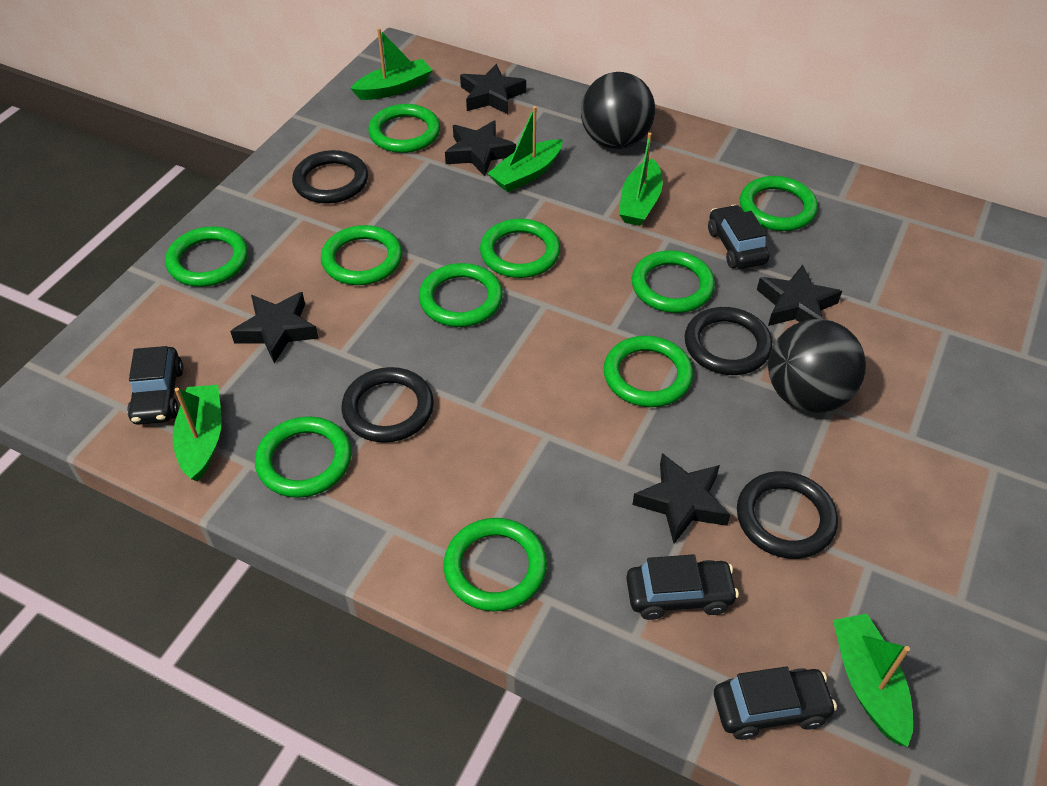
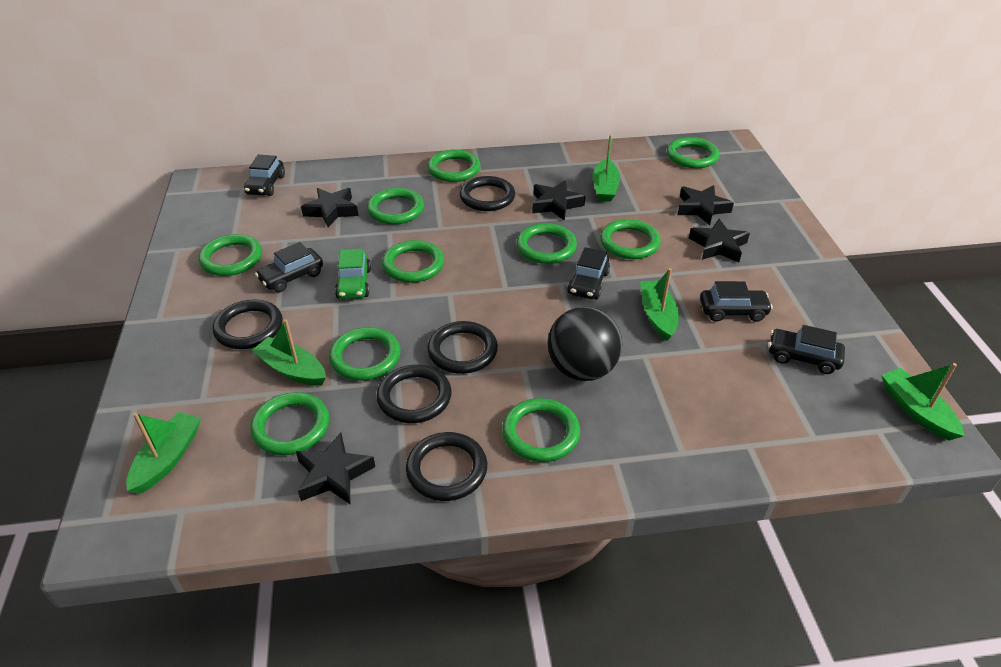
black ball: 2 -> 1
black car: 4 -> 5
black ring: 4 -> 5
green car: 0 -> 1

